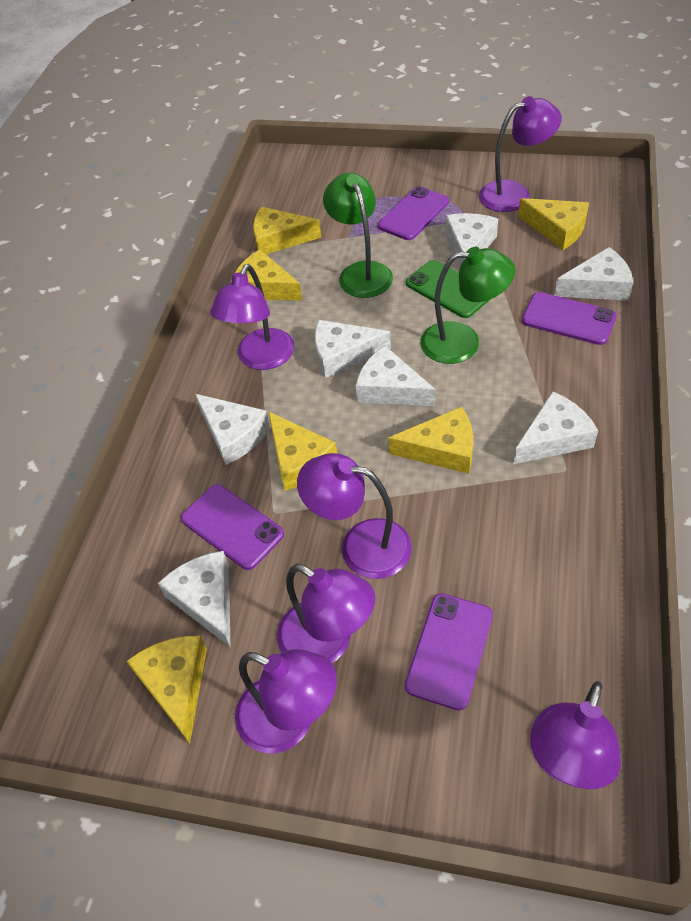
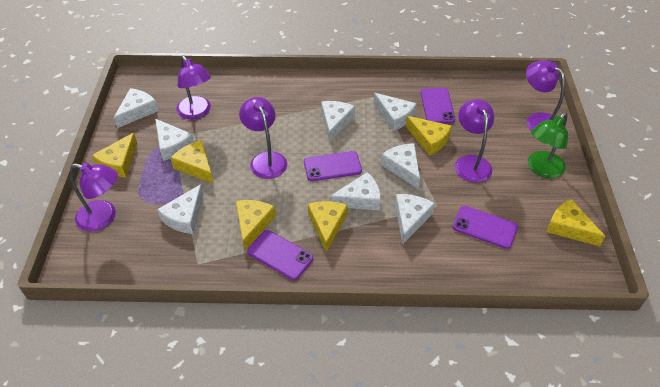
green lamp: 2 -> 1
green phone: 1 -> 0
purple lamp: 6 -> 5
white cheese: 7 -> 8

